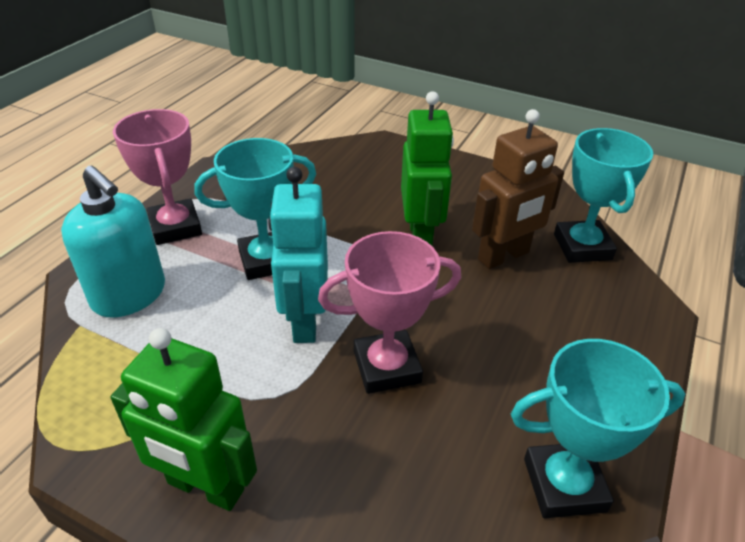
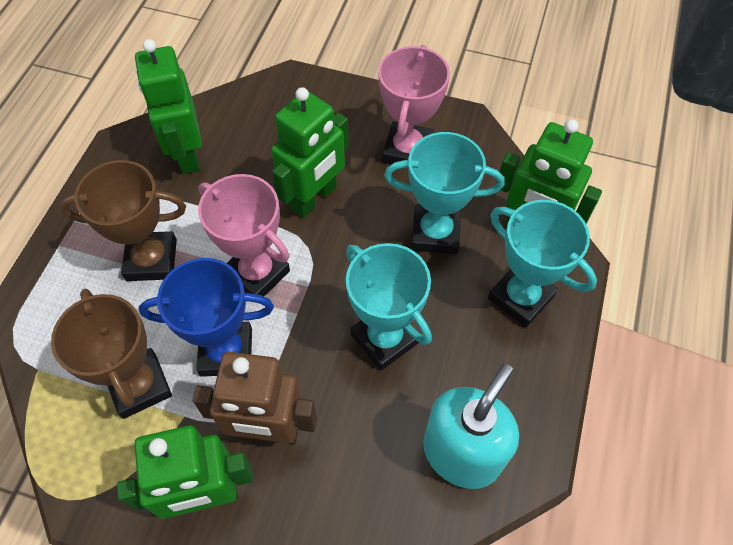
blue trophy: 0 -> 1
brown trophy: 0 -> 2
green robot: 2 -> 4
turquoise robot: 1 -> 0

